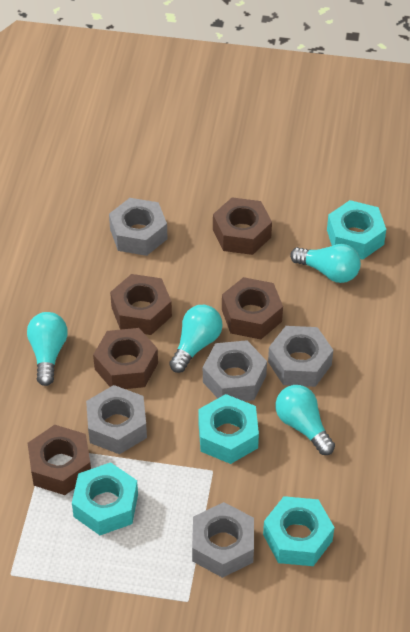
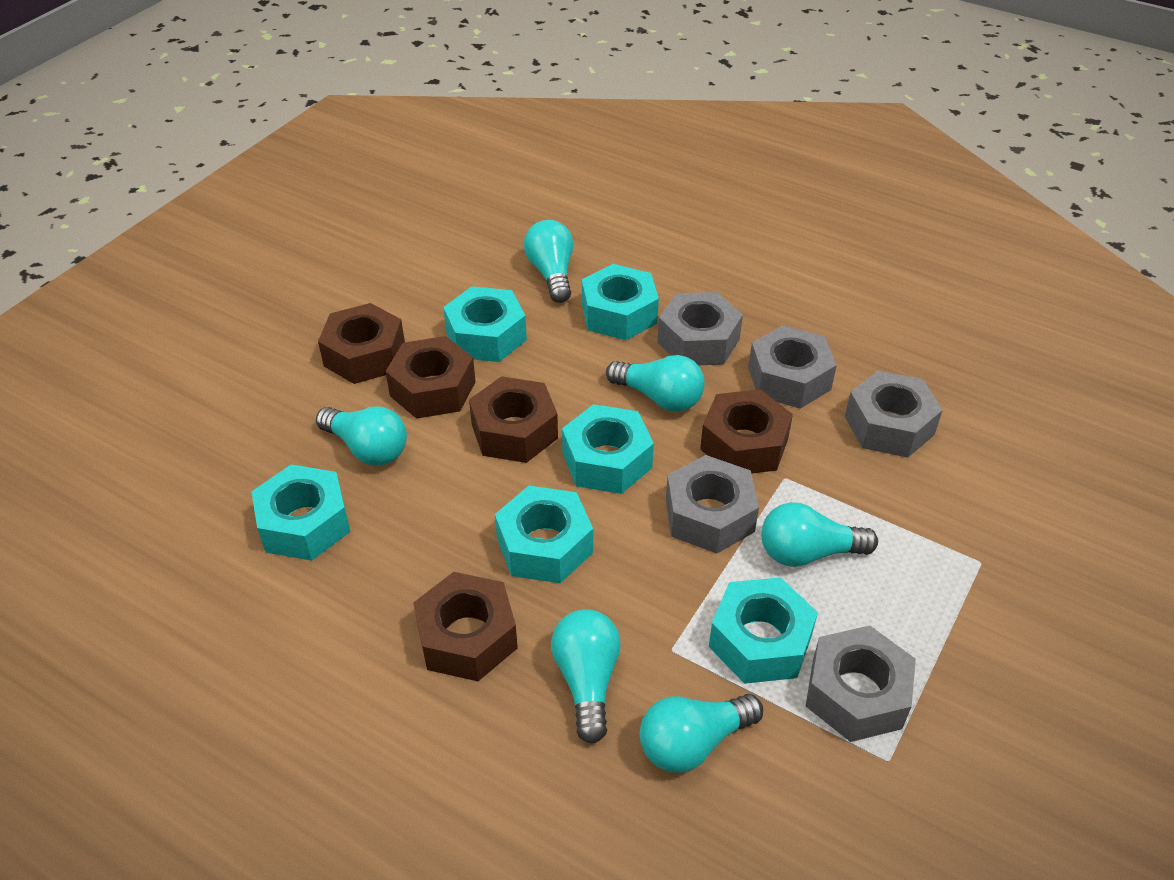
turquoise light bulb: 4 -> 6
turquoise nut: 4 -> 6

